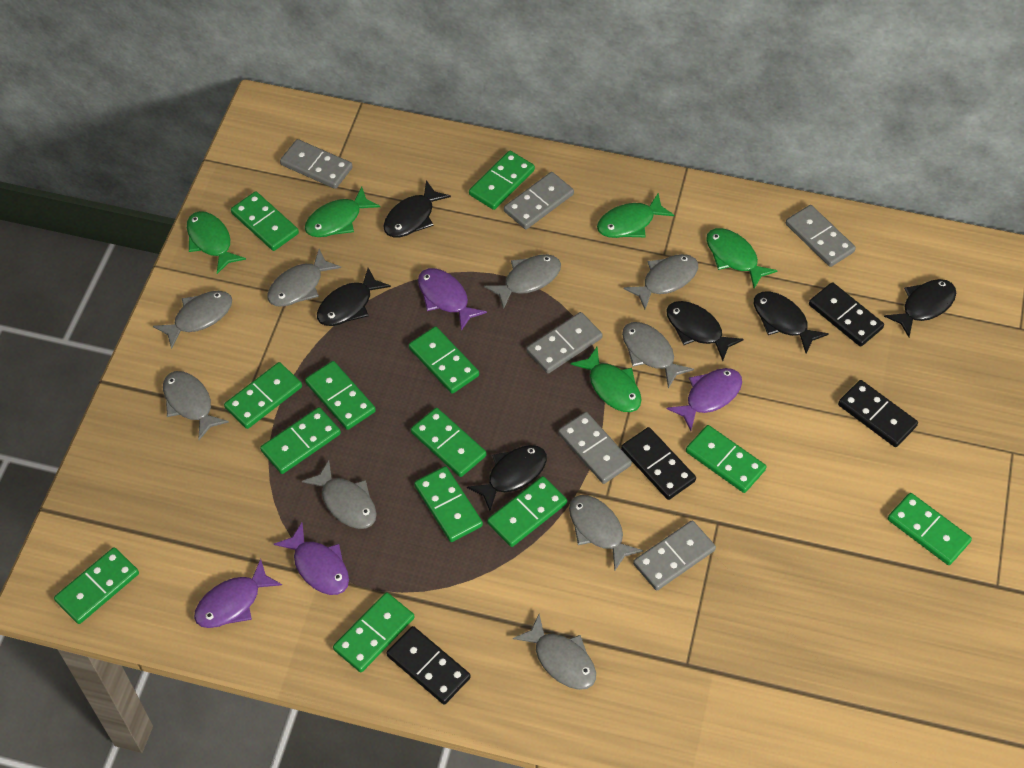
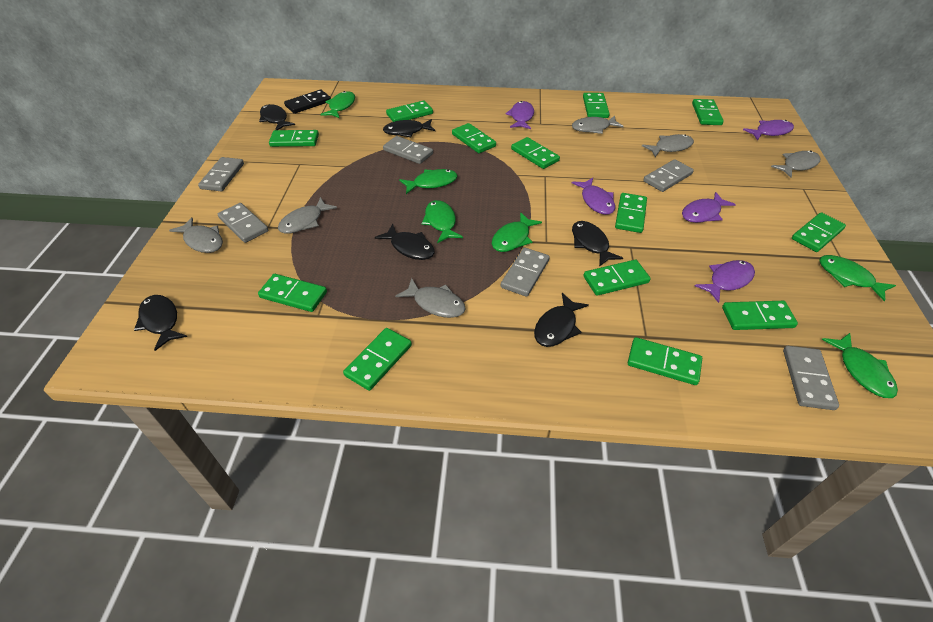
black domino: 4 -> 1
green fish: 5 -> 6
grey fish: 9 -> 6
purple fish: 4 -> 5

